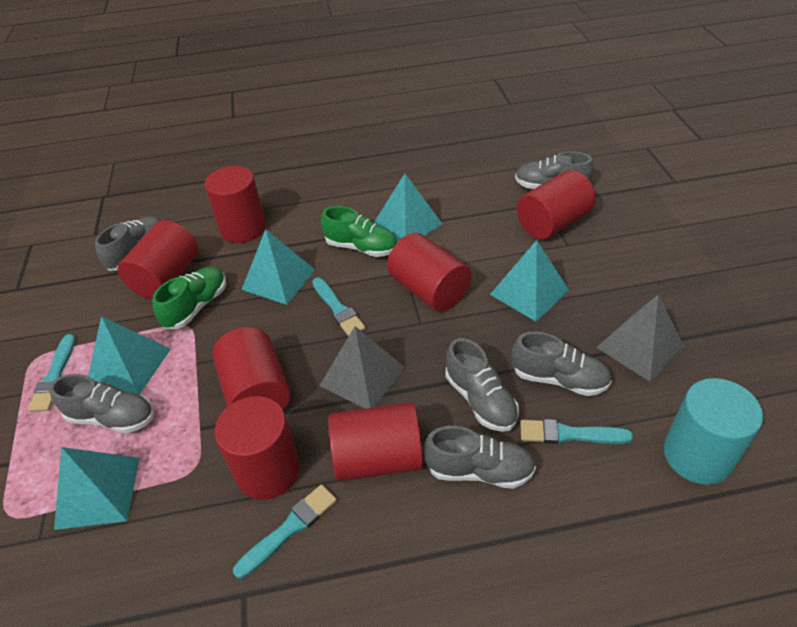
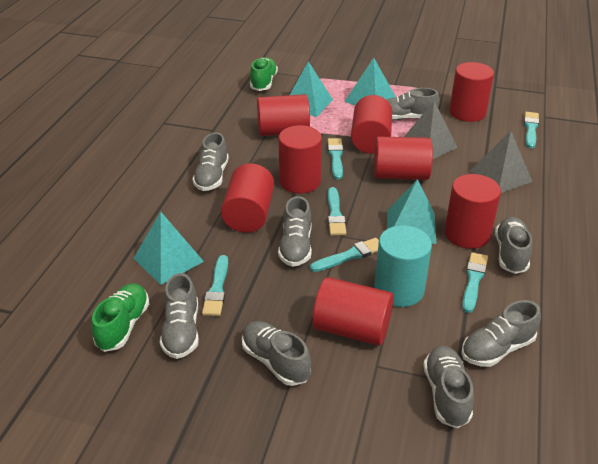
grey shoe: 6 -> 8
red cylinder: 7 -> 8
turquoise brush: 4 -> 6
turquoise pyramid: 5 -> 4

